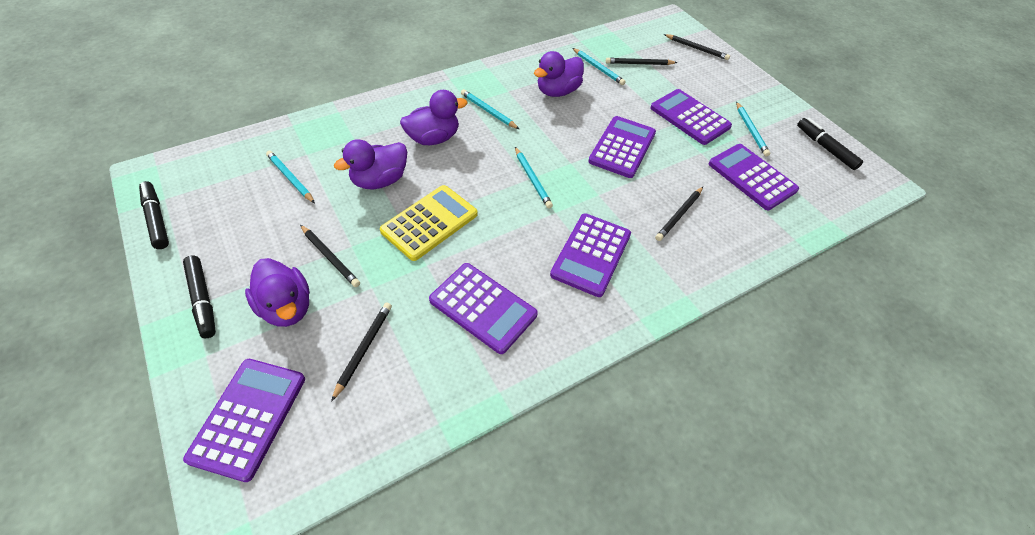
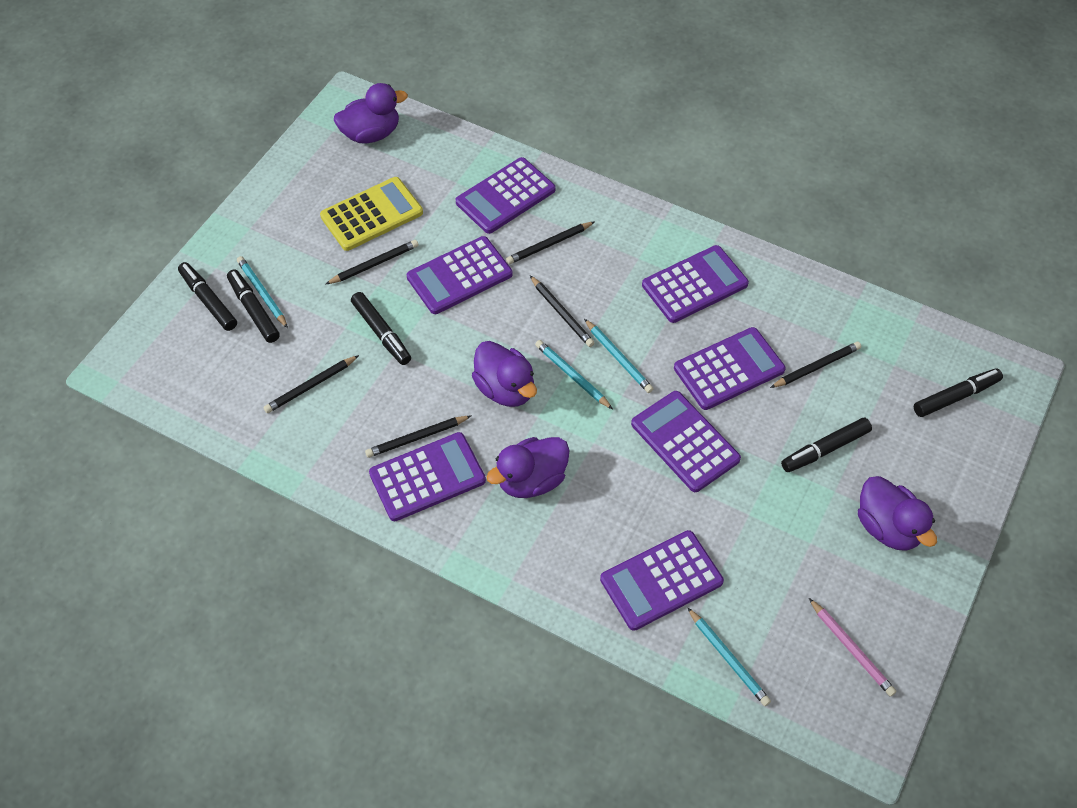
black marker: 3 -> 5
black pencil: 5 -> 6
pink pencil: 0 -> 1
purple calculator: 6 -> 7
turquoise pencil: 5 -> 4

